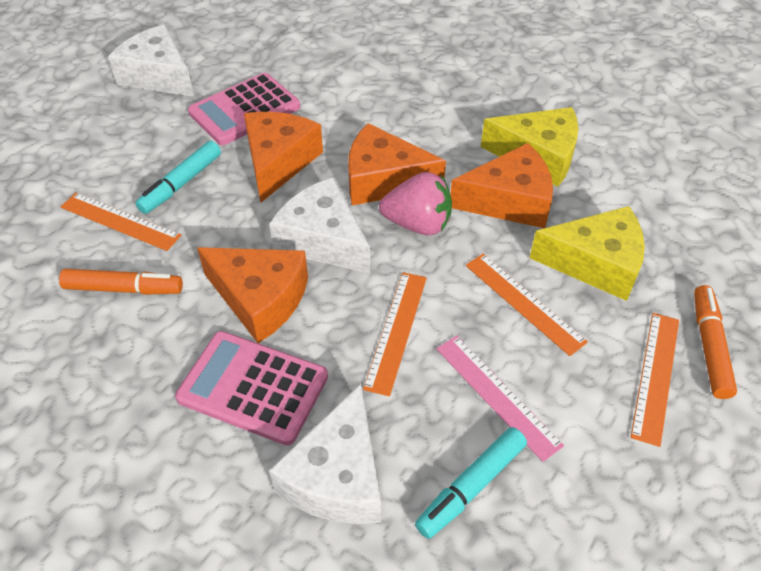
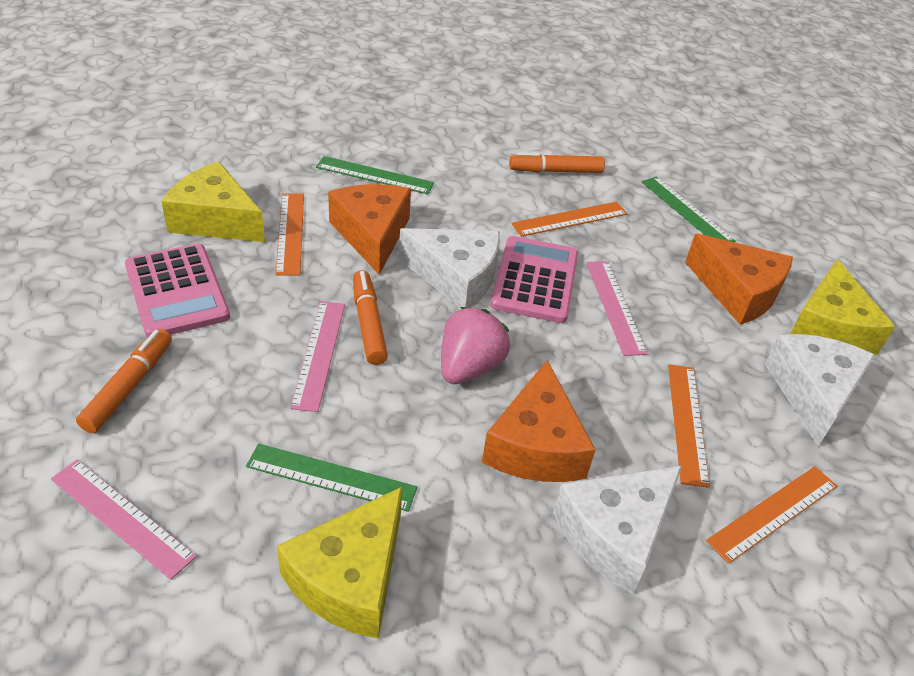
green ruler: 0 -> 3
orange cheese: 4 -> 3
orange marker: 2 -> 3
pink ruler: 1 -> 3
turquoise marker: 2 -> 0
yellow cheese: 2 -> 3

